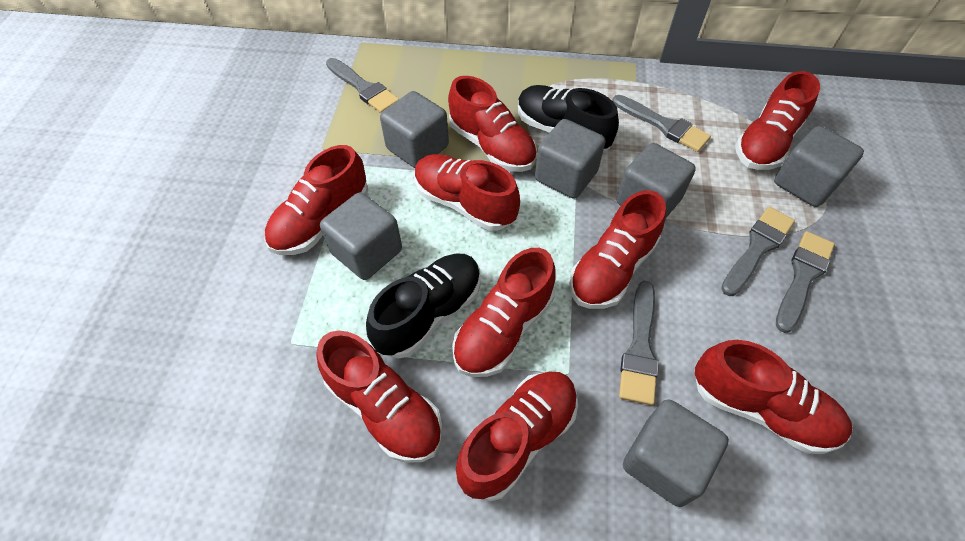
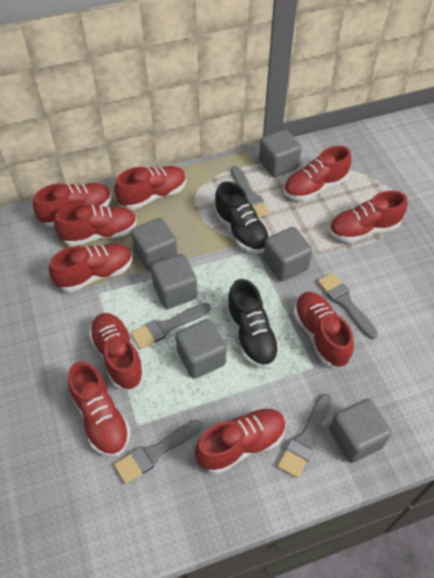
red shoe: 9 -> 10

